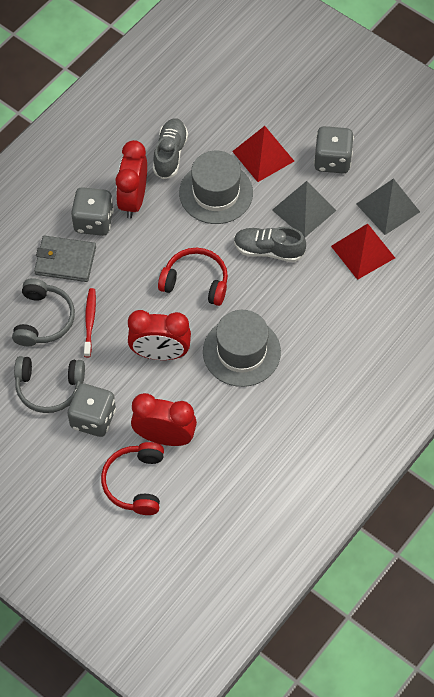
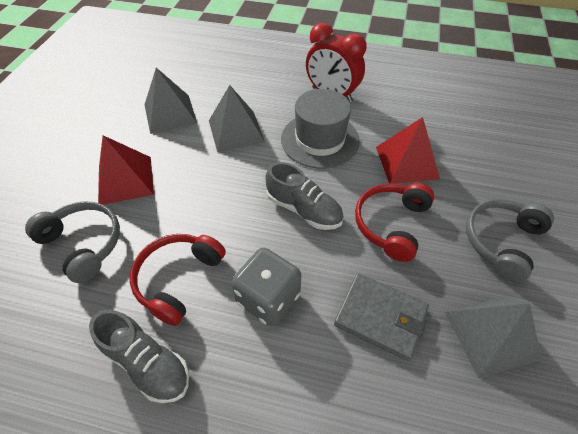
grey dice: 3 -> 1
grey hat: 2 -> 1
grey pyramid: 2 -> 3
red clock: 3 -> 1
red toothbrush: 1 -> 0

